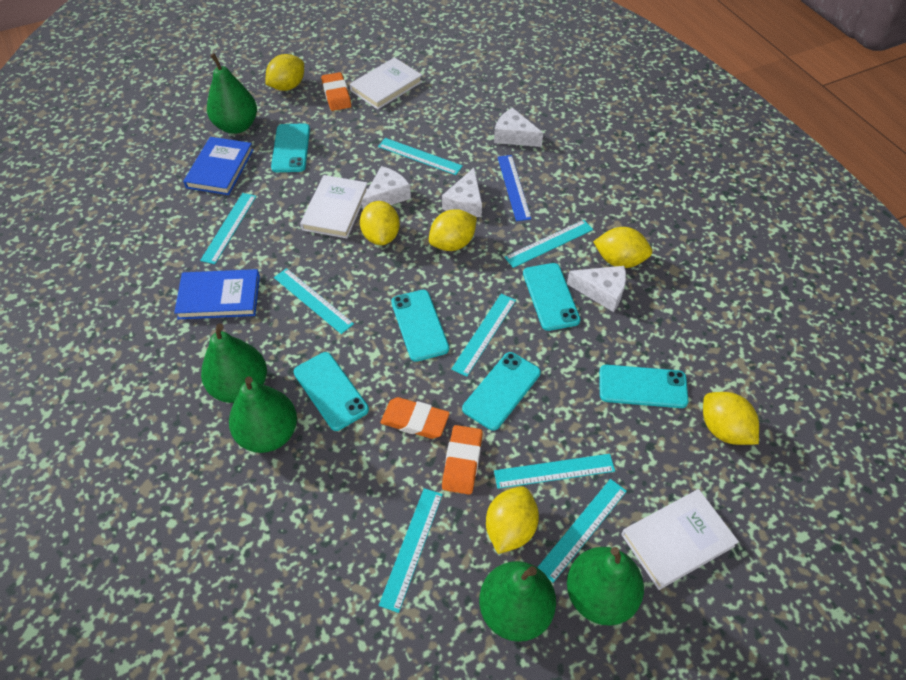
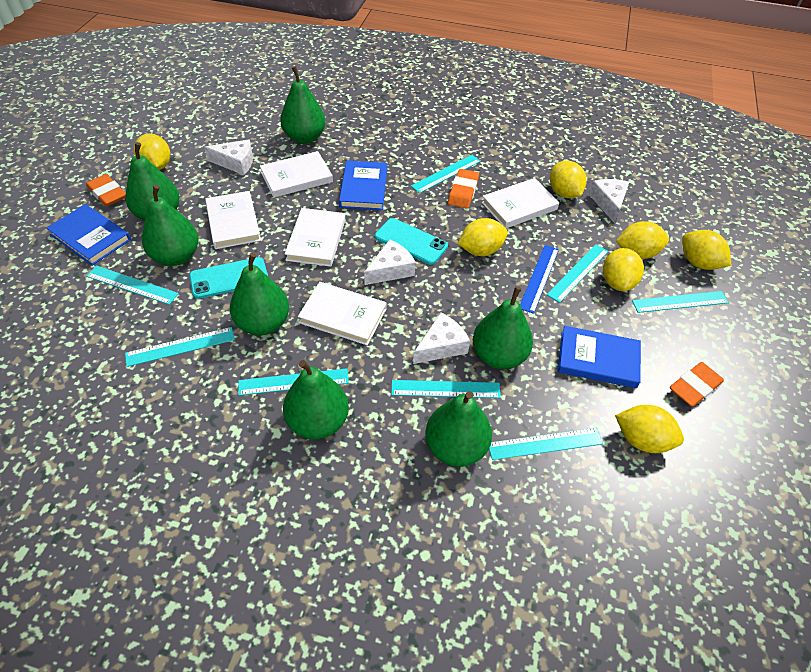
blue book: 2 -> 3
green pear: 5 -> 7
turquoise phone: 6 -> 2
white book: 3 -> 5
yellow lemon: 6 -> 7

